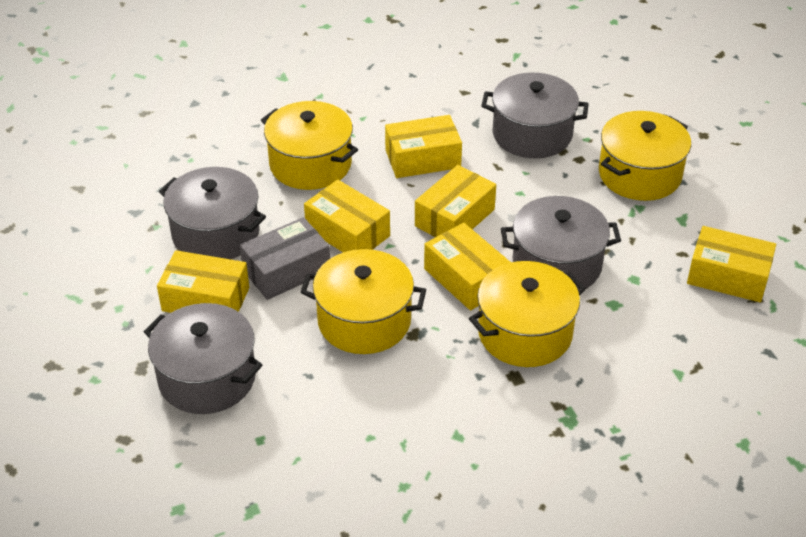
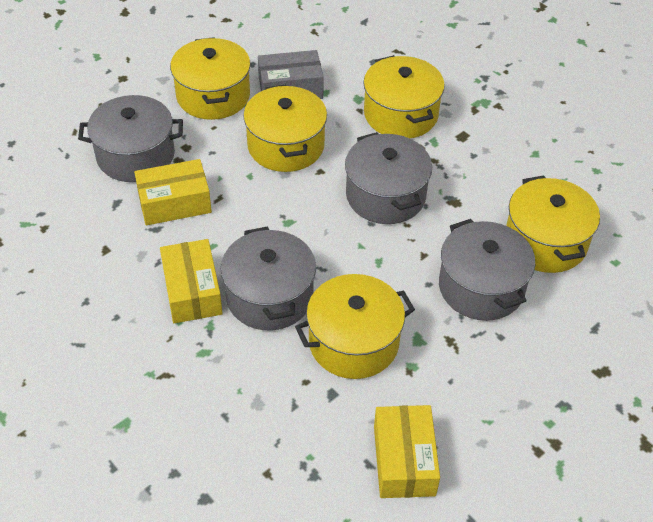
yellow box: 6 -> 3
yellow pot: 4 -> 5

